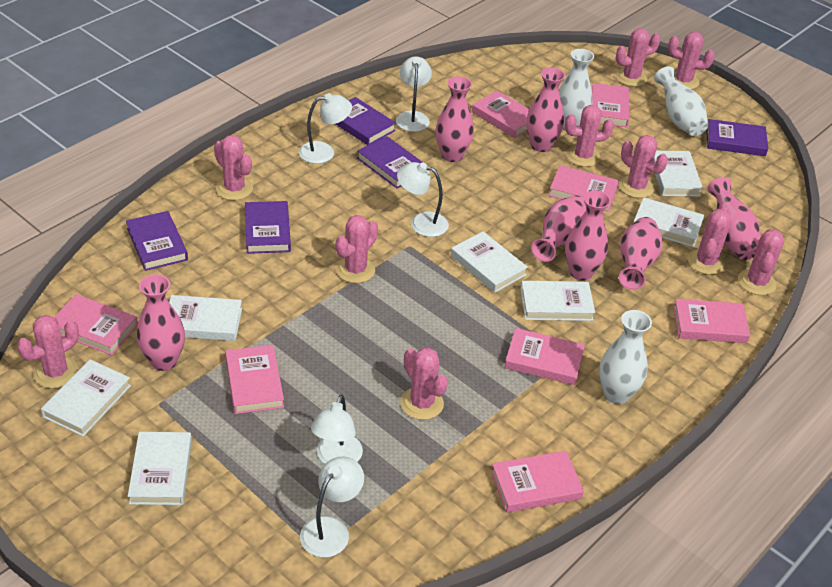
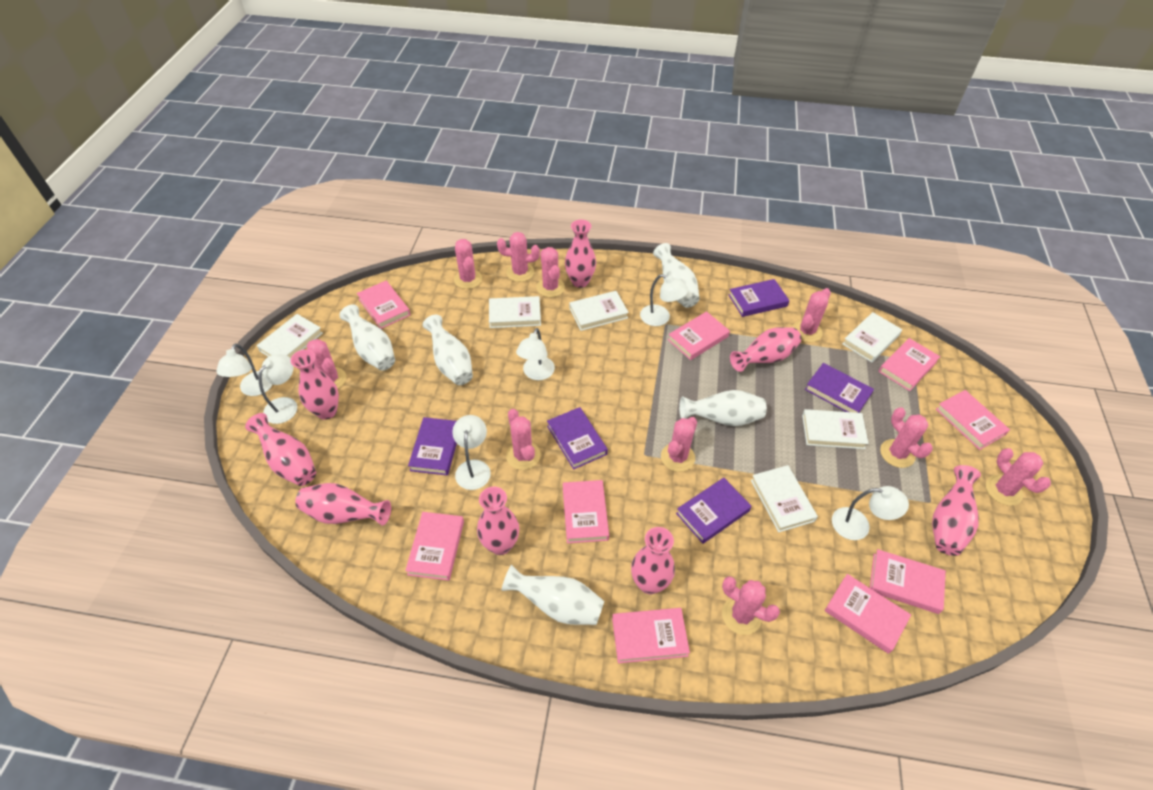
pink book: 8 -> 9
pink vase: 7 -> 8
white book: 7 -> 6
white lamp: 5 -> 6
white vase: 3 -> 5

